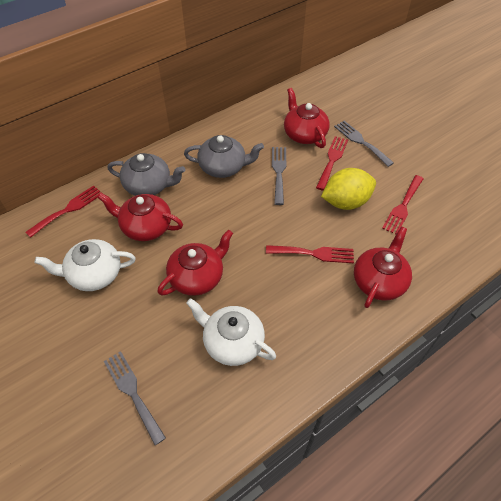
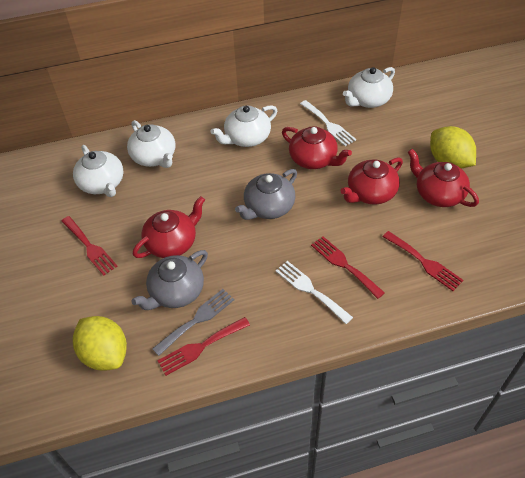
grey fork: 3 -> 1
white fork: 0 -> 2
white teapot: 2 -> 4
yellow lemon: 1 -> 2

